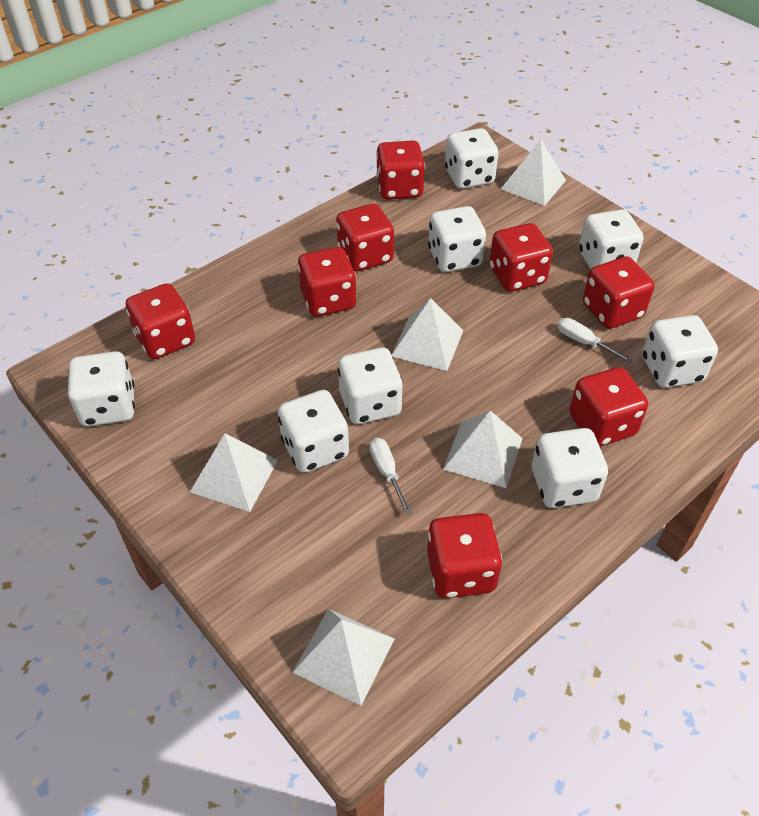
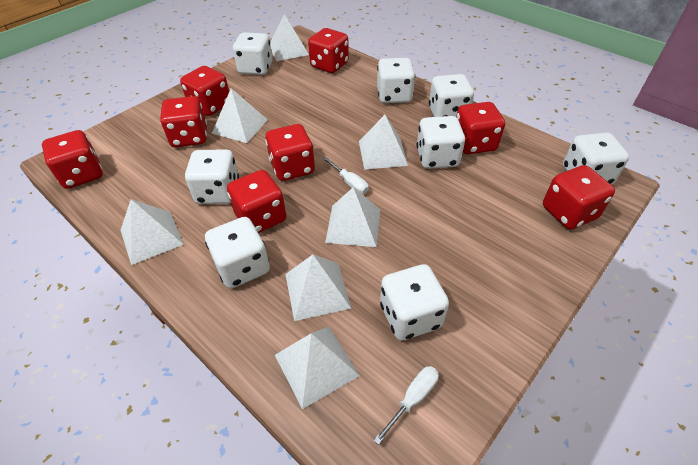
white pyramid: 5 -> 7

